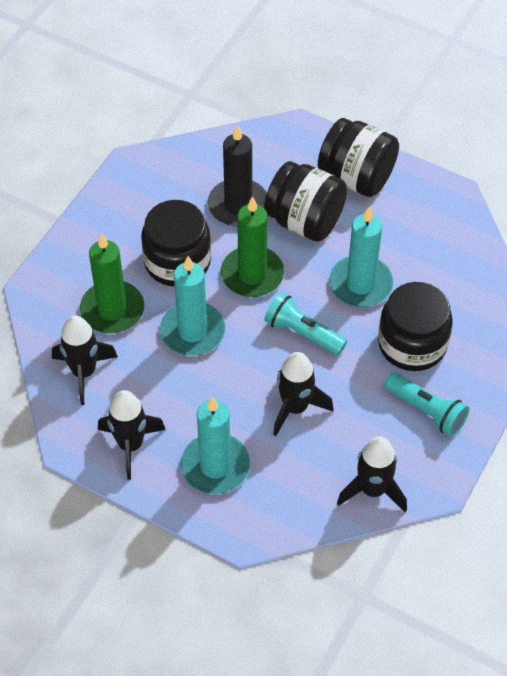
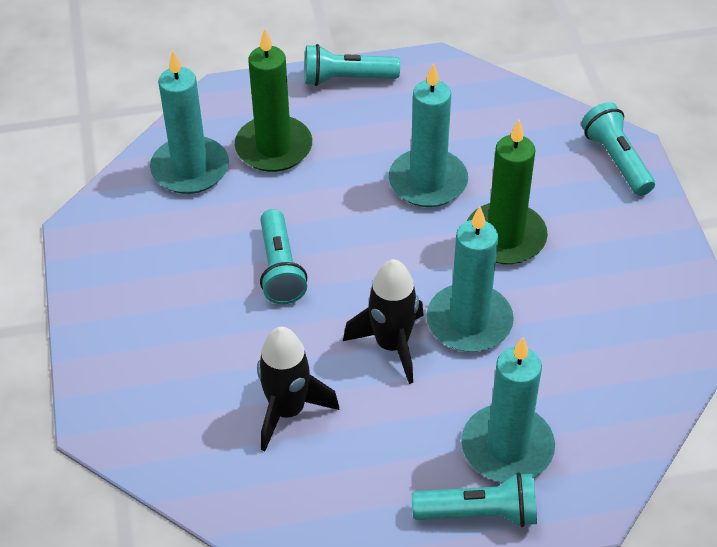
black candle: 1 -> 0
black jar: 4 -> 0
black rocket: 4 -> 2
turquoise candle: 3 -> 4
turquoise flashlight: 2 -> 4

